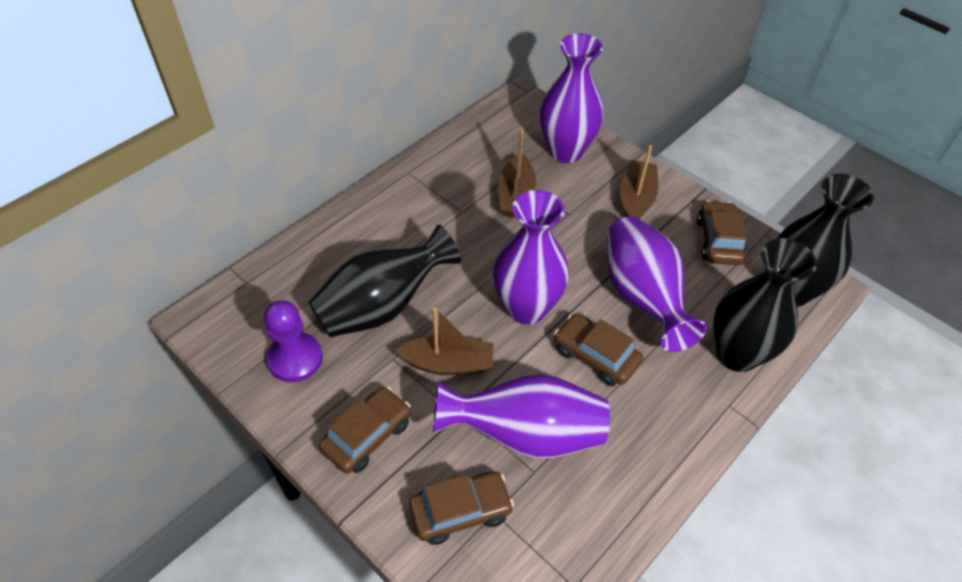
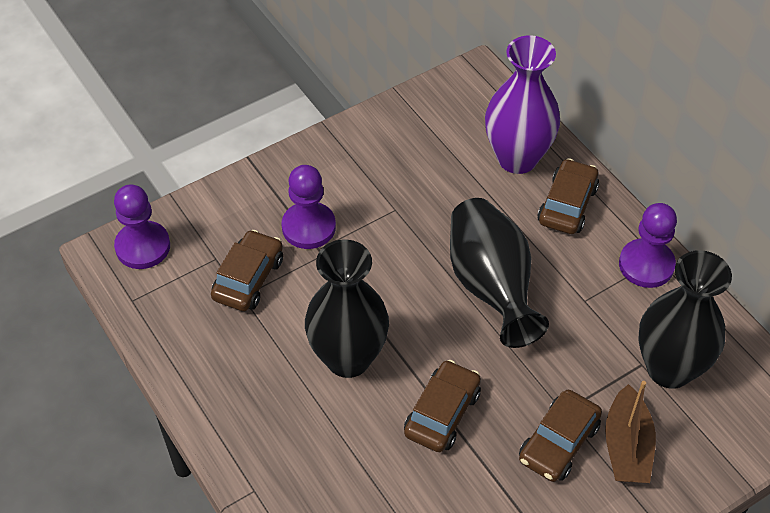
brown boat: 3 -> 1
purple pawn: 1 -> 3
purple vase: 4 -> 1

